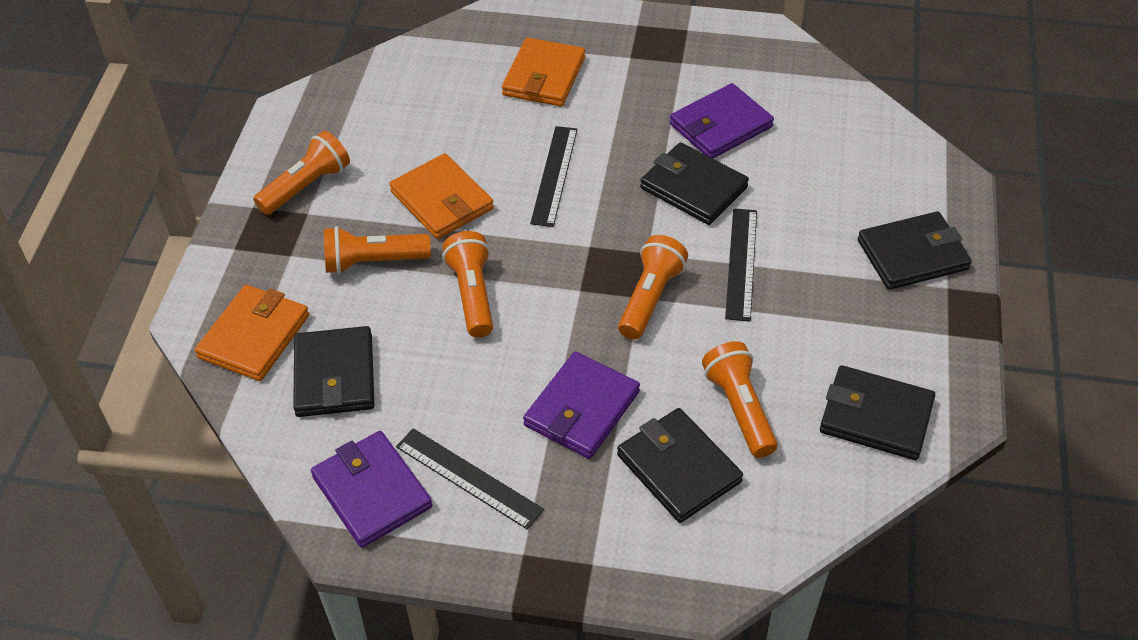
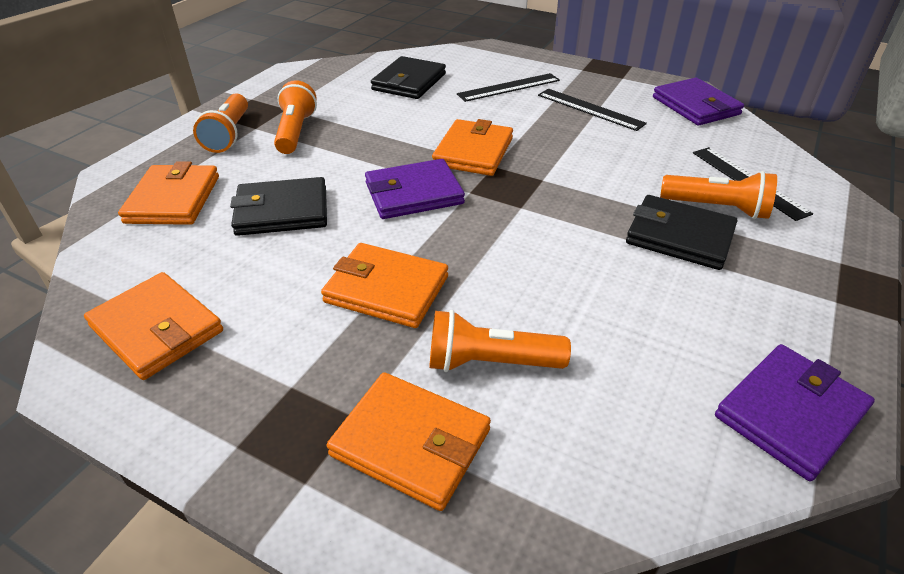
black wallet: 5 -> 3
orange flashlight: 5 -> 4
orange wallet: 3 -> 5

